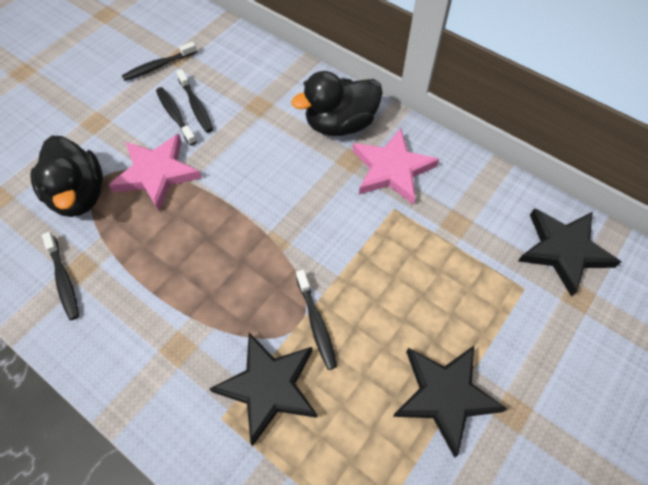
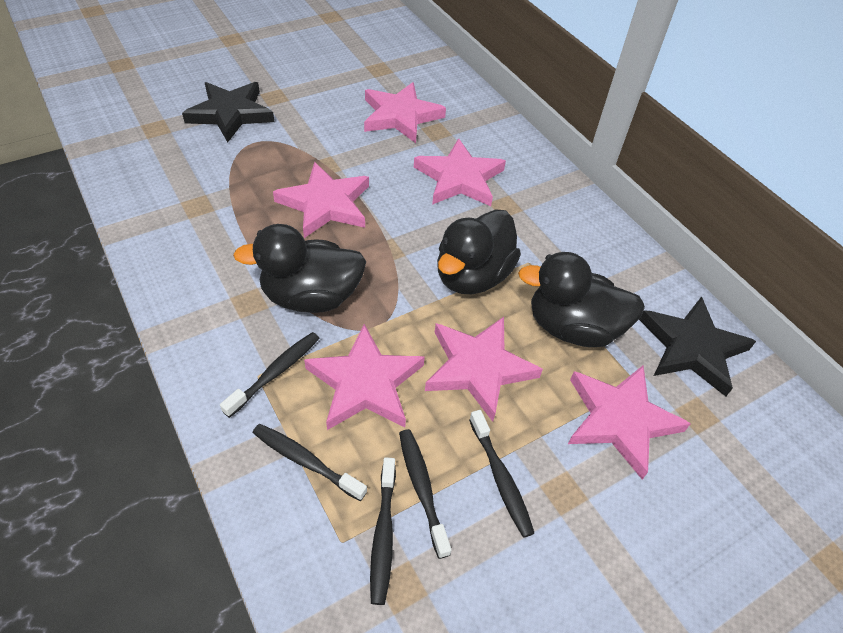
black duck: 2 -> 3
black star: 3 -> 2
pink star: 2 -> 6

